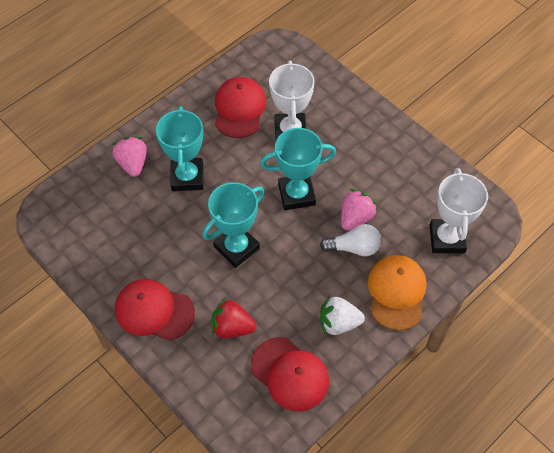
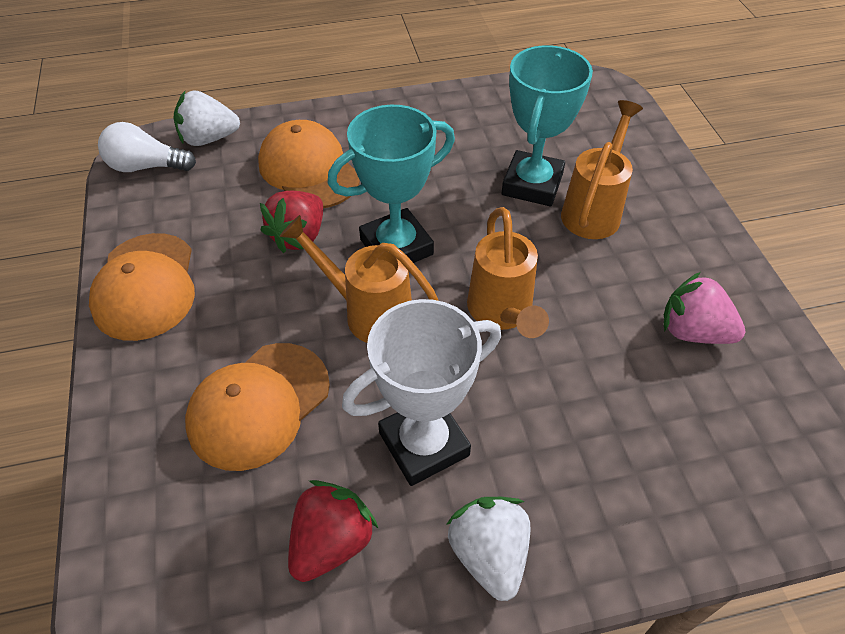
orange cap: 1 -> 3
orange watering can: 0 -> 3
pink strawberry: 2 -> 1
red cap: 3 -> 0
red strawberry: 1 -> 2
turquoise trophy: 3 -> 2
white strawberry: 1 -> 2
white trophy: 2 -> 1

